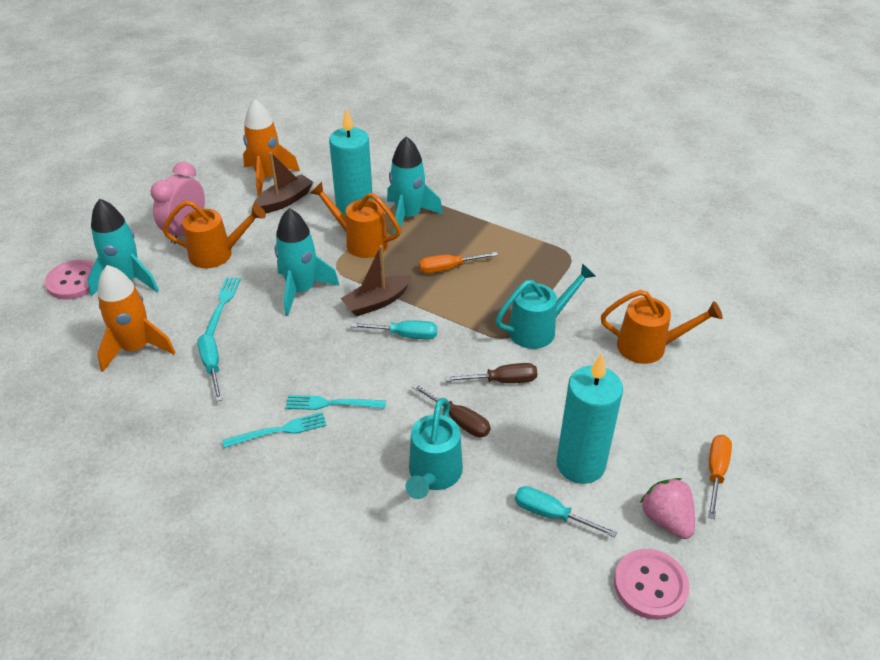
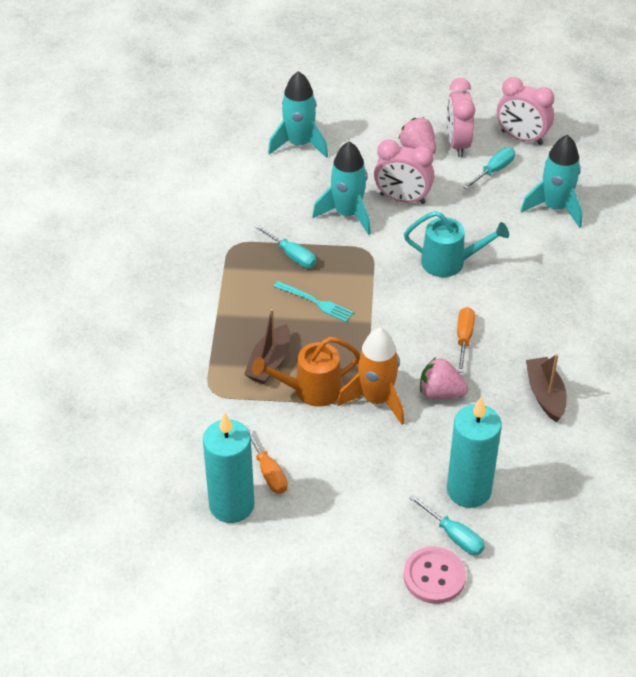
brown screwdriver: 2 -> 0
orange rocket: 2 -> 1
orange watering can: 3 -> 1
pink button: 2 -> 1
pink clock: 1 -> 3
pink strawberry: 1 -> 2
turquoise fork: 3 -> 1
turquoise watering can: 2 -> 1

